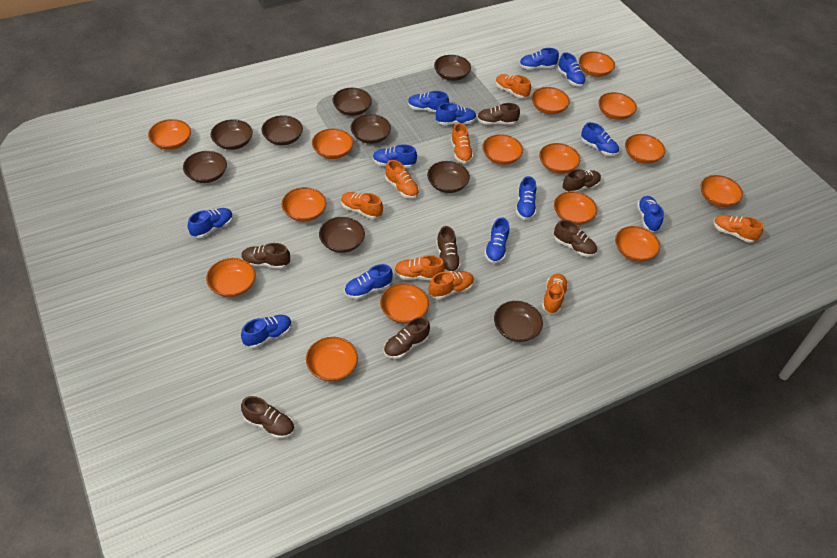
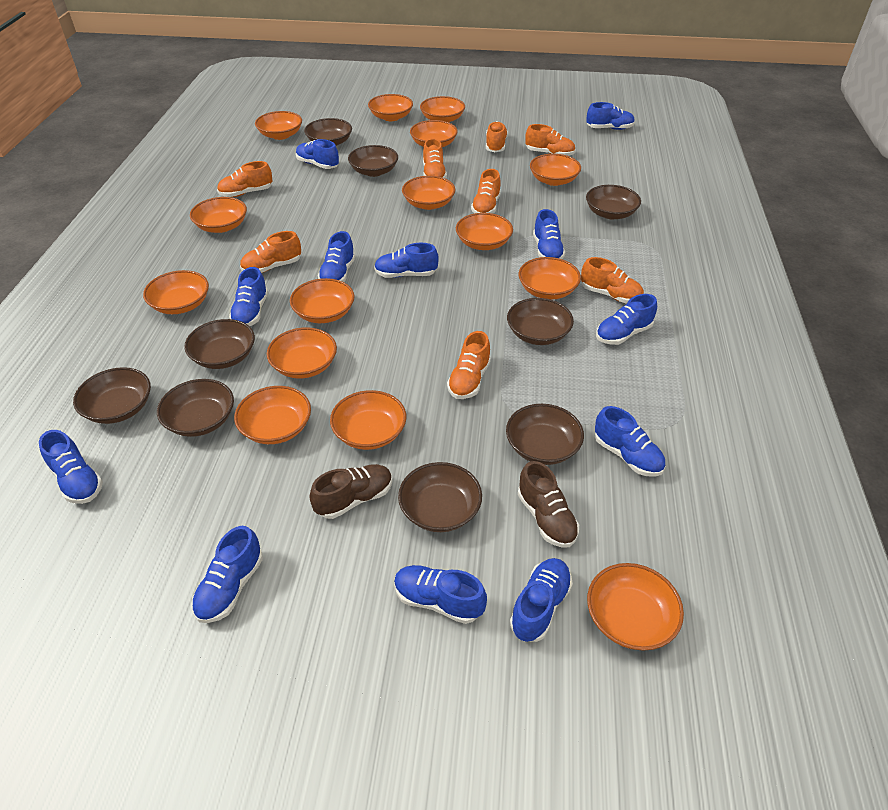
brown shoe: 7 -> 2

